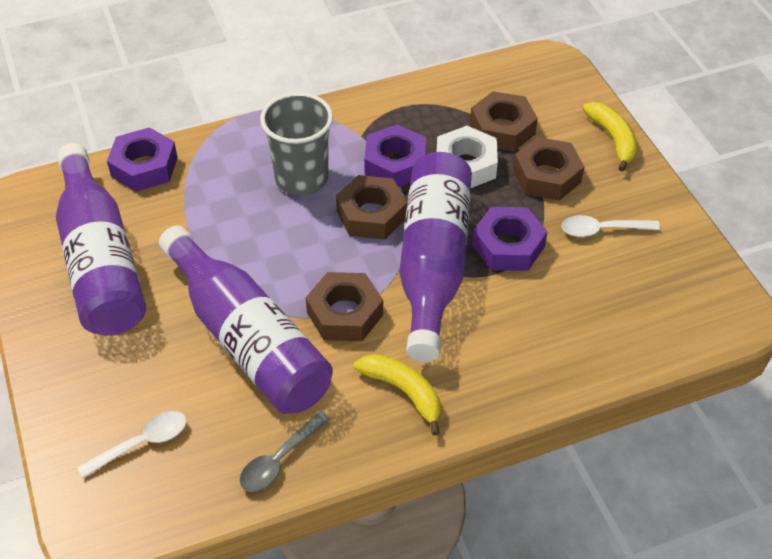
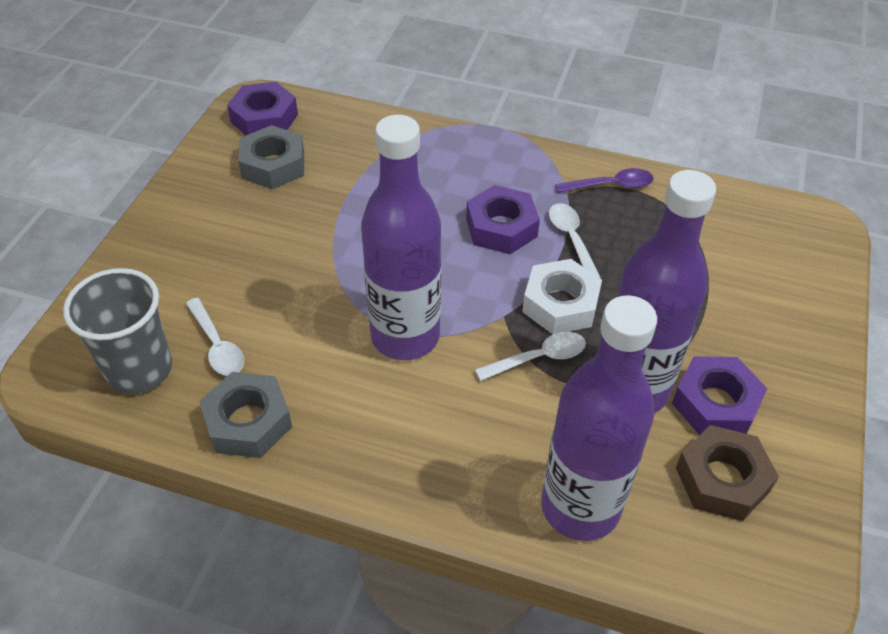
brown nut: 4 -> 1
grey nut: 0 -> 2
grey spoon: 1 -> 0
purple spoon: 0 -> 1
white spoon: 2 -> 3
yellow banana: 2 -> 0

